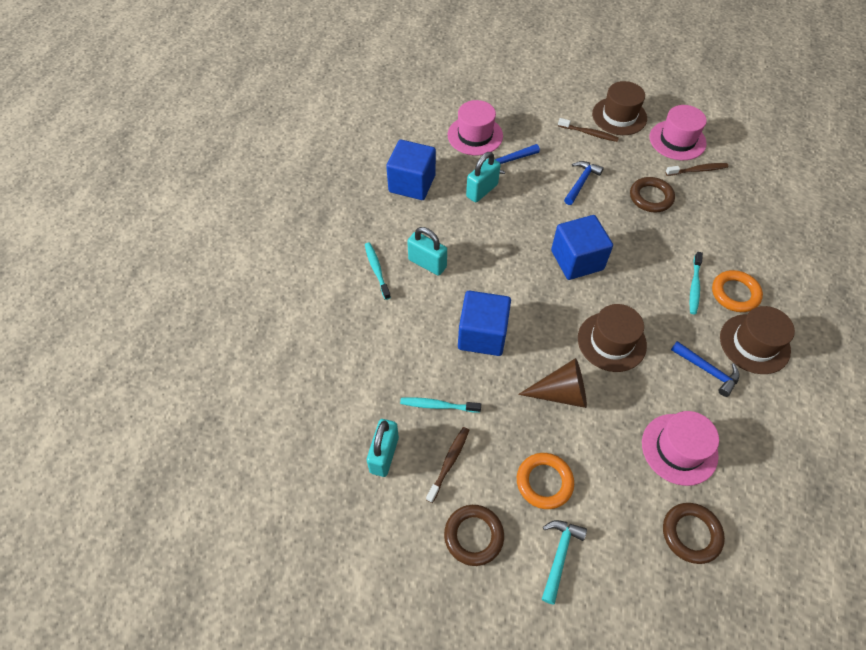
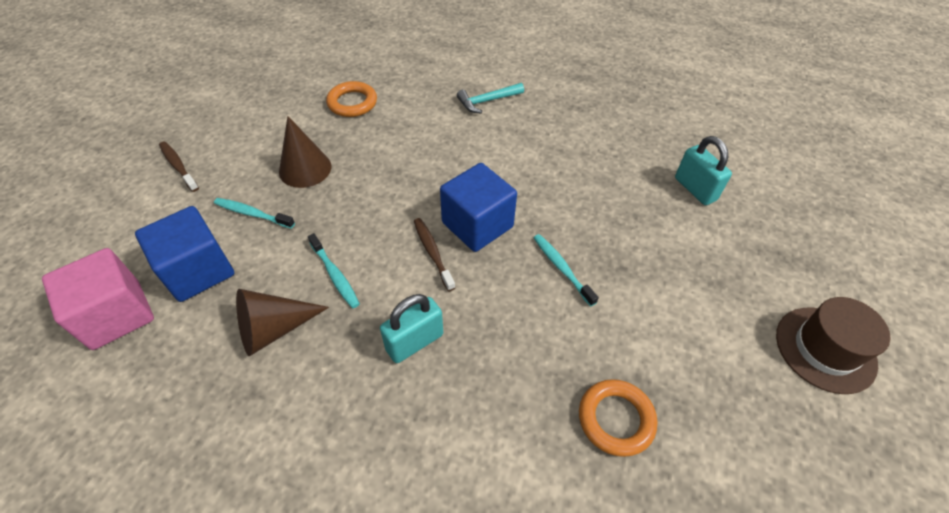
blue cube: 3 -> 2
blue hammer: 3 -> 0
brown cone: 1 -> 2
brown hat: 3 -> 1
brown ring: 3 -> 0
brown toothbrush: 3 -> 2
pink cube: 0 -> 1
pink hat: 3 -> 0
turquoise padlock: 3 -> 2

